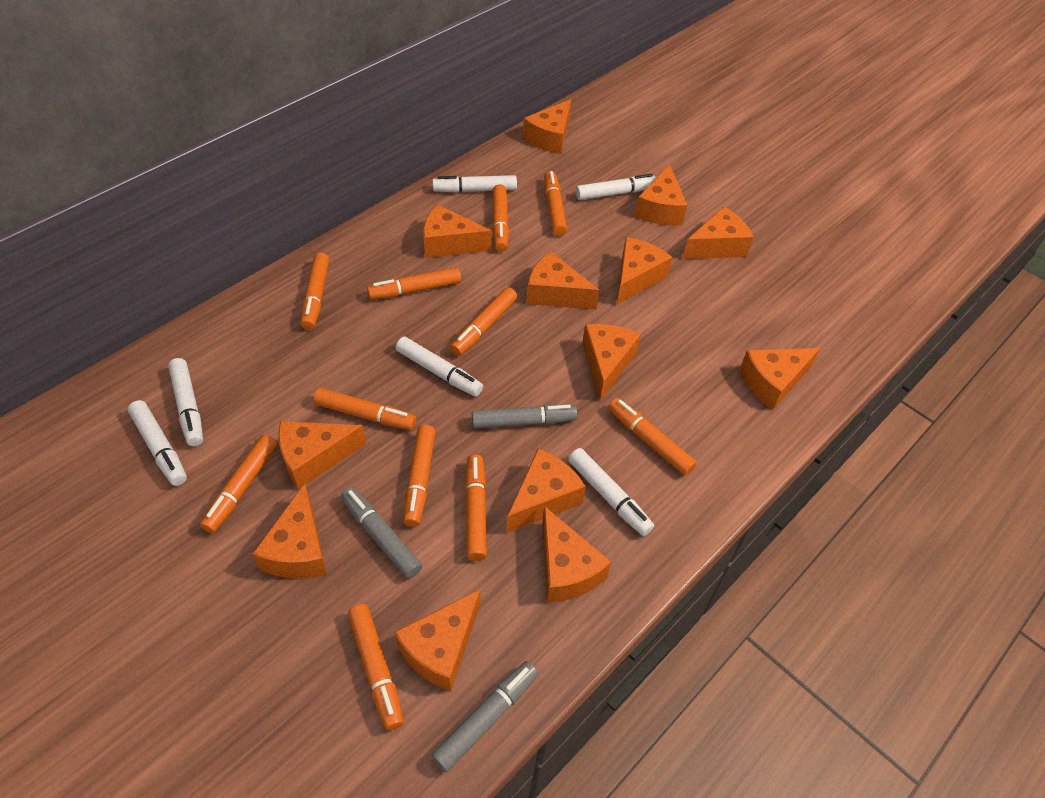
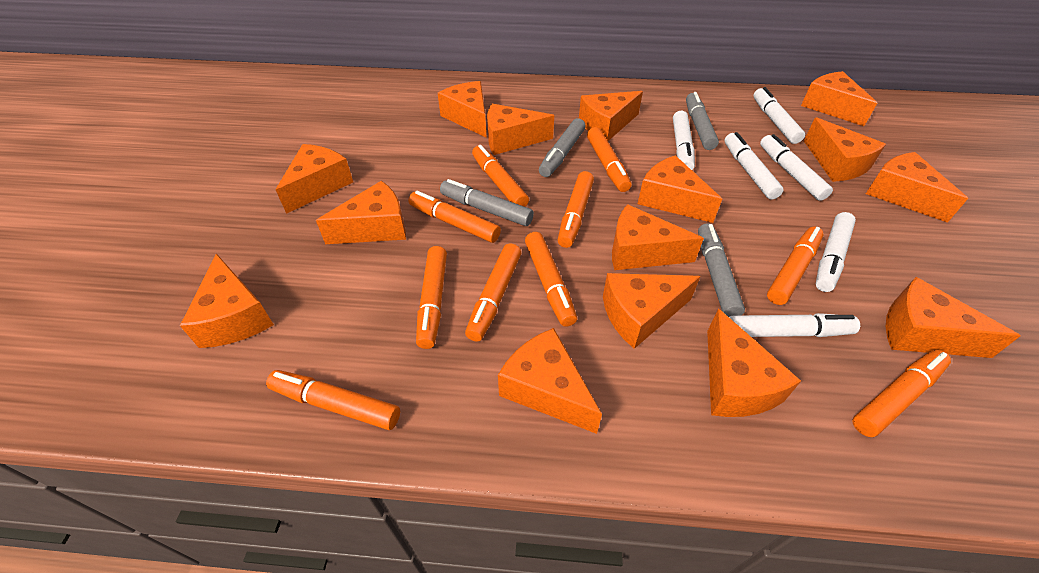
grey marker: 3 -> 4
orange cheese: 13 -> 15
orange marker: 11 -> 10

